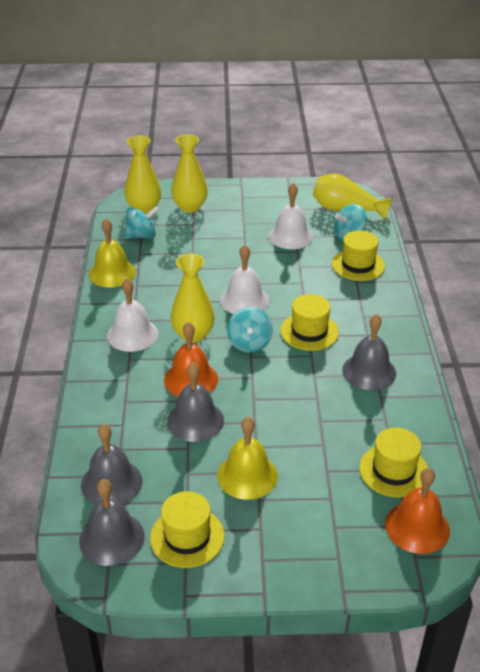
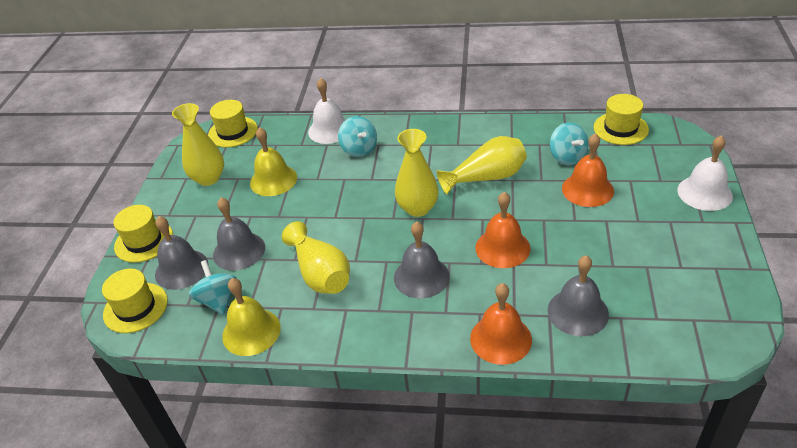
orange bell: 2 -> 3
white bell: 3 -> 2

